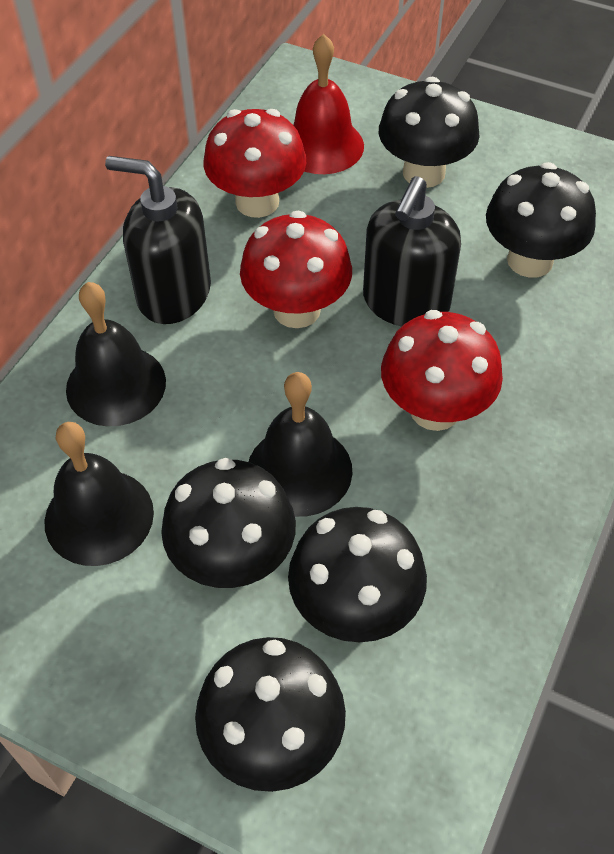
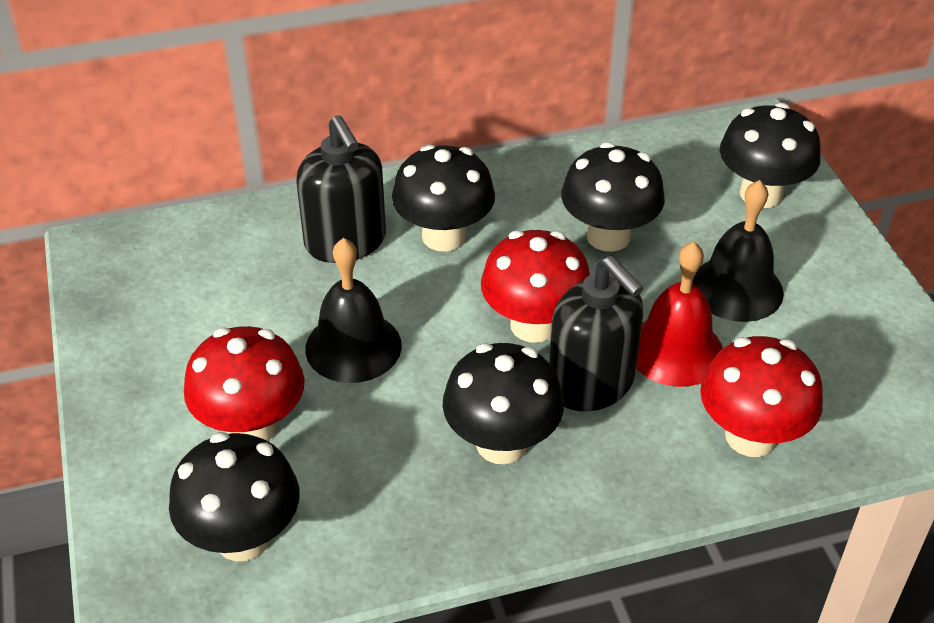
black bell: 3 -> 2

